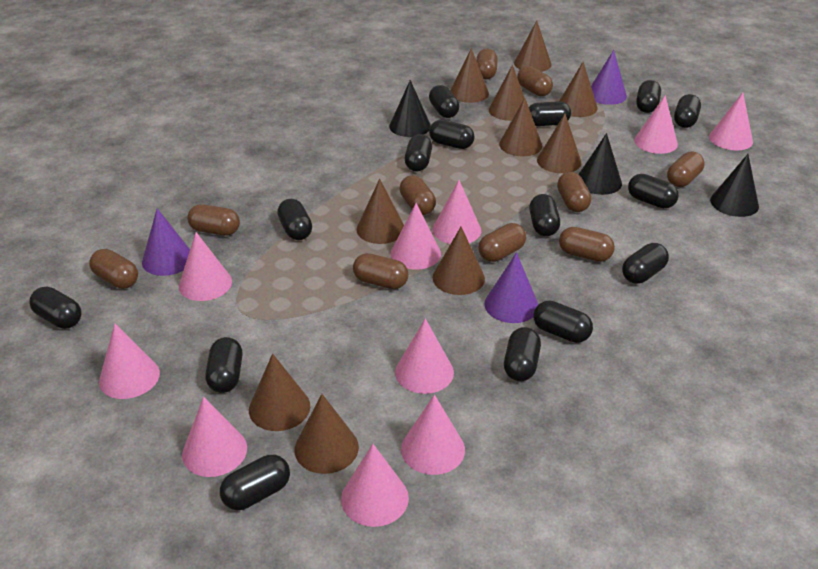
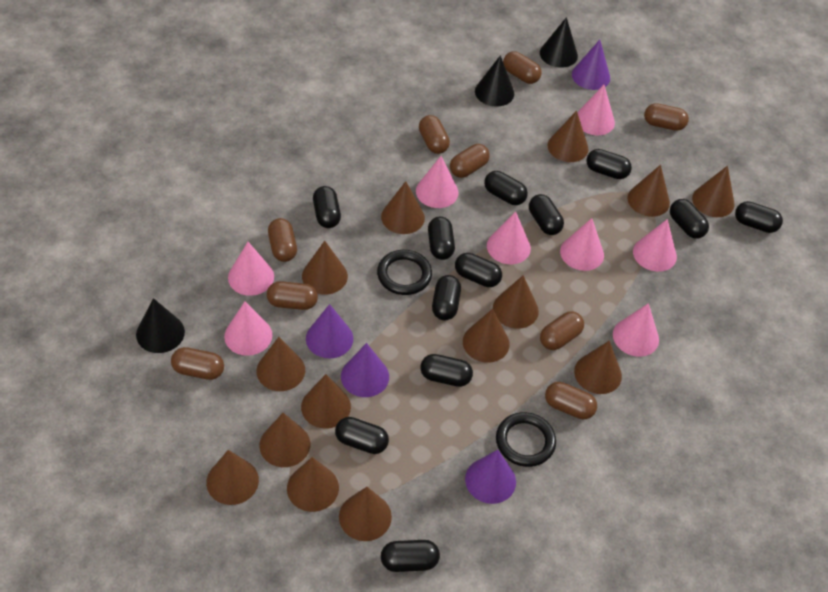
black capsule: 15 -> 12
black ring: 0 -> 2
brown capsule: 10 -> 9
brown cone: 10 -> 14
pink cone: 10 -> 8
purple cone: 3 -> 4

